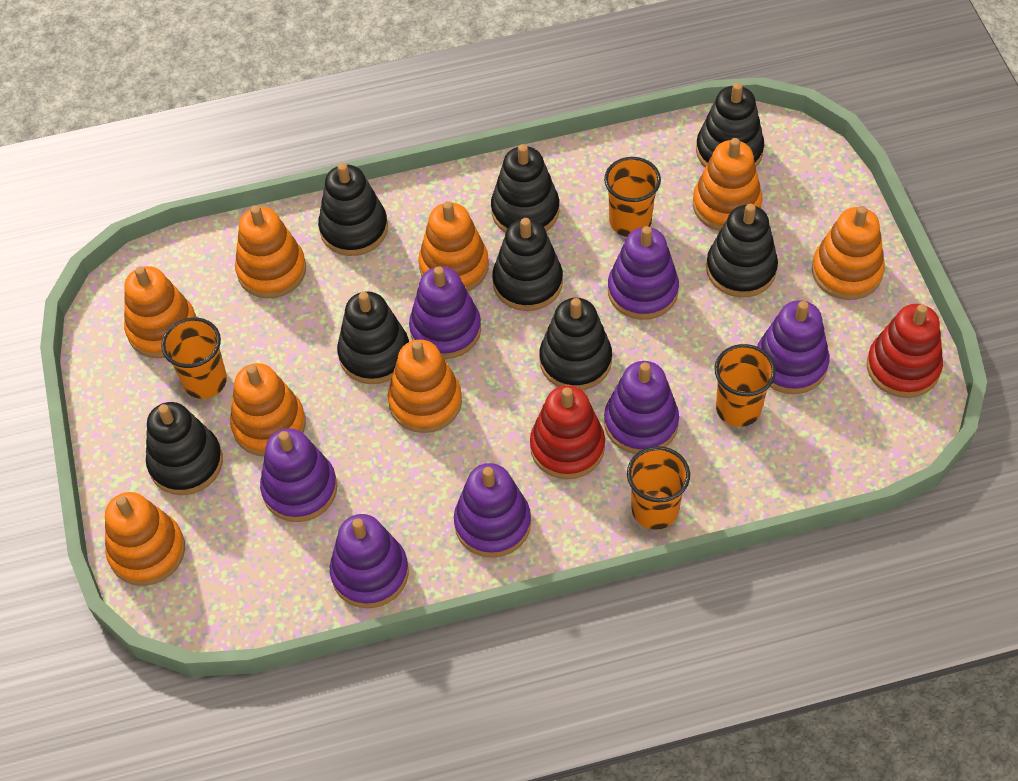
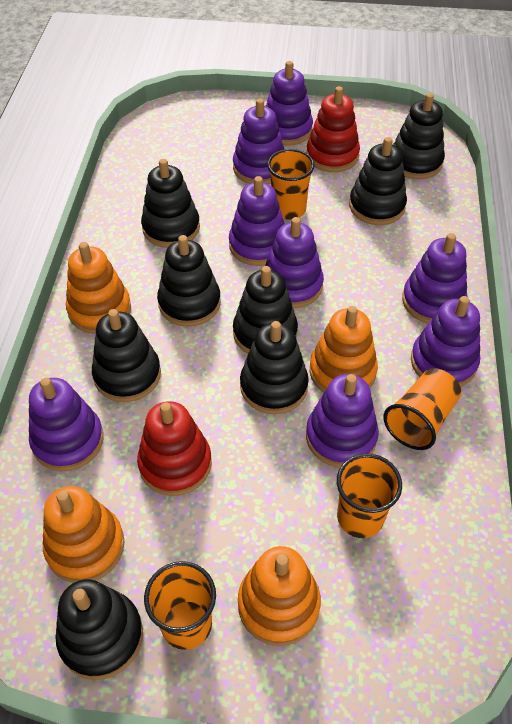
orange stacking toy: 8 -> 4
purple stacking toy: 7 -> 8

